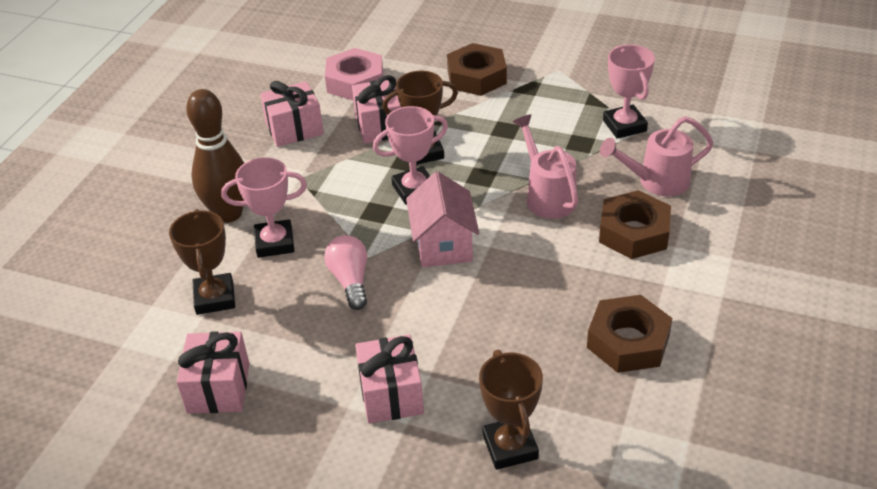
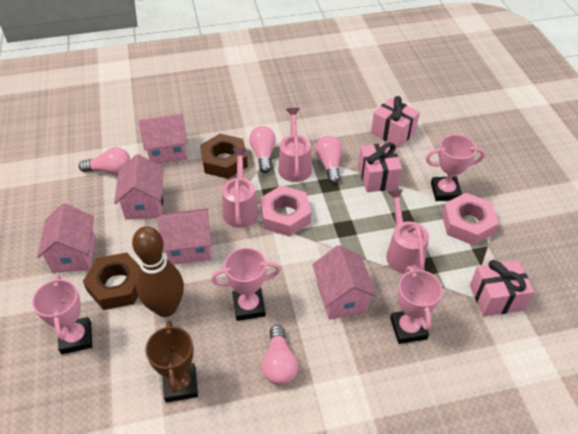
brown nut: 3 -> 2
brown trophy: 3 -> 1
pink gift: 4 -> 3
pink house: 1 -> 5
pink light bulb: 1 -> 4
pink nut: 1 -> 2
pink trophy: 3 -> 4
pink watering can: 2 -> 3

